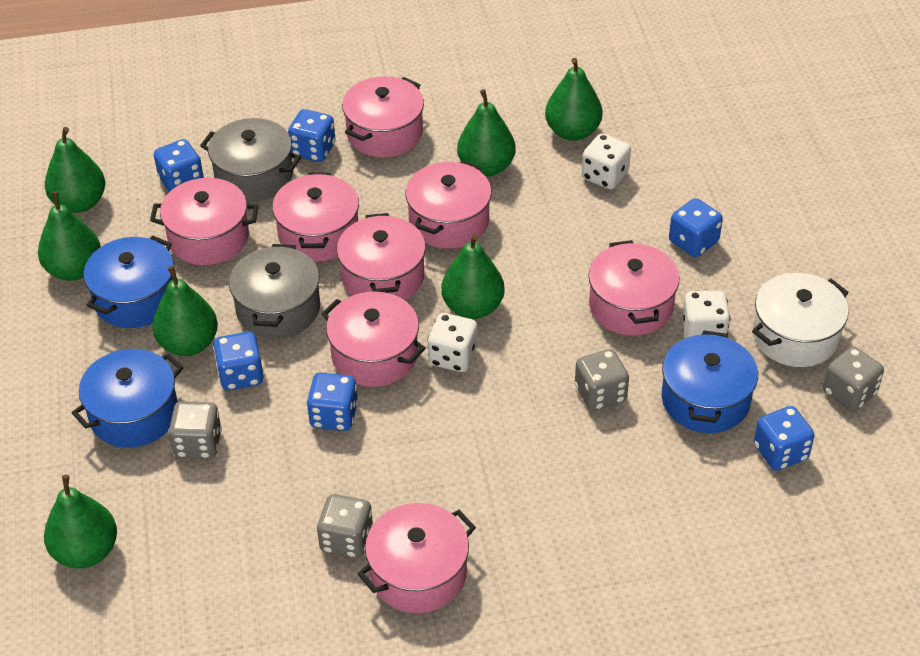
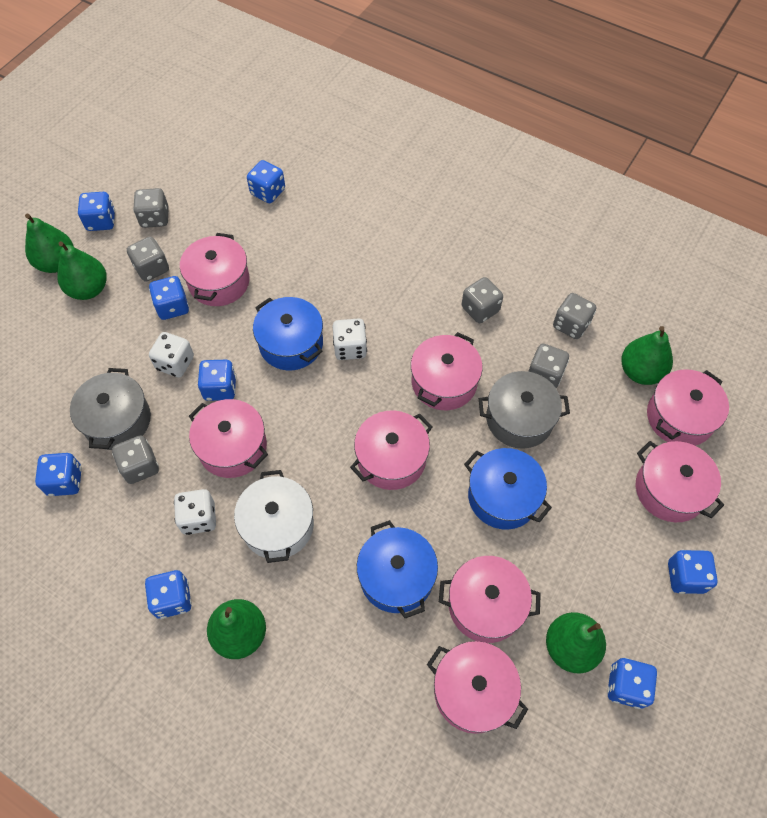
blue dice: 6 -> 8
green pear: 7 -> 5
grey dice: 4 -> 6

